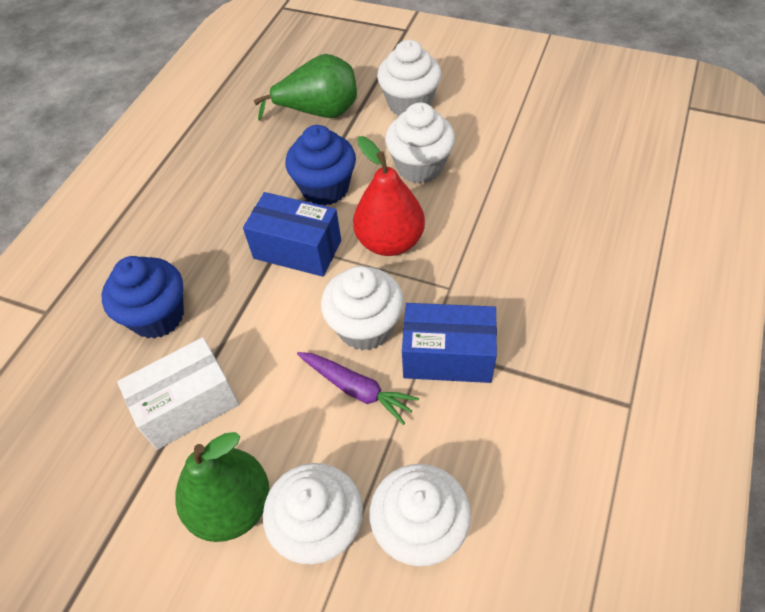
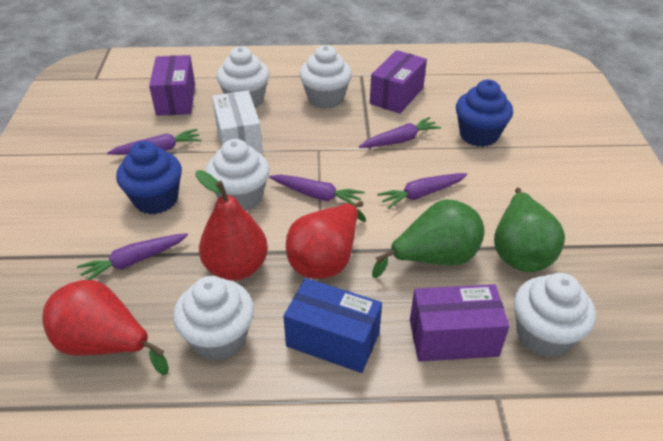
blue box: 2 -> 1
purple box: 0 -> 3
purple carrot: 1 -> 5
red pear: 1 -> 3

